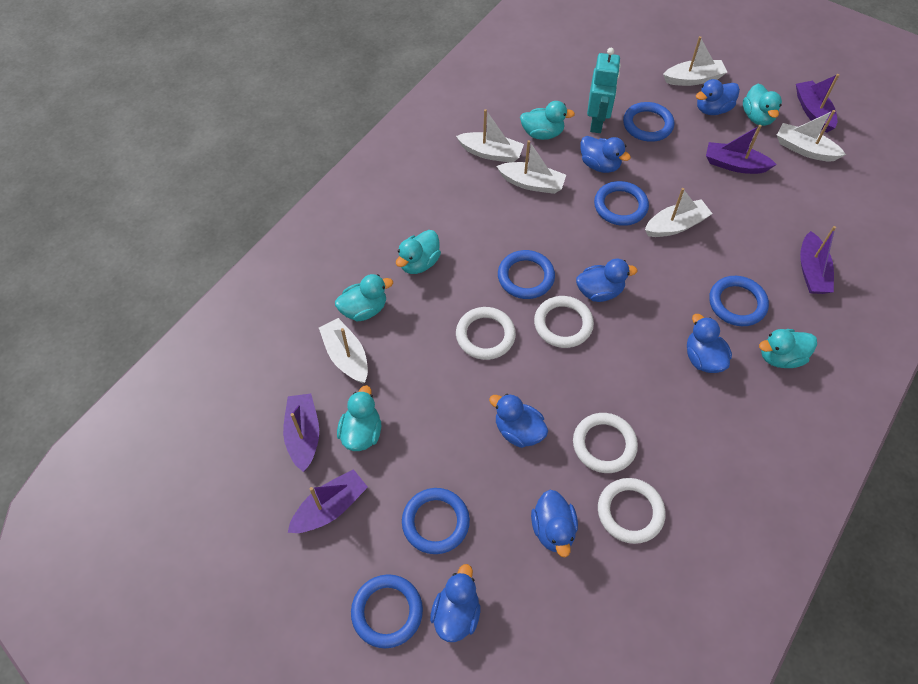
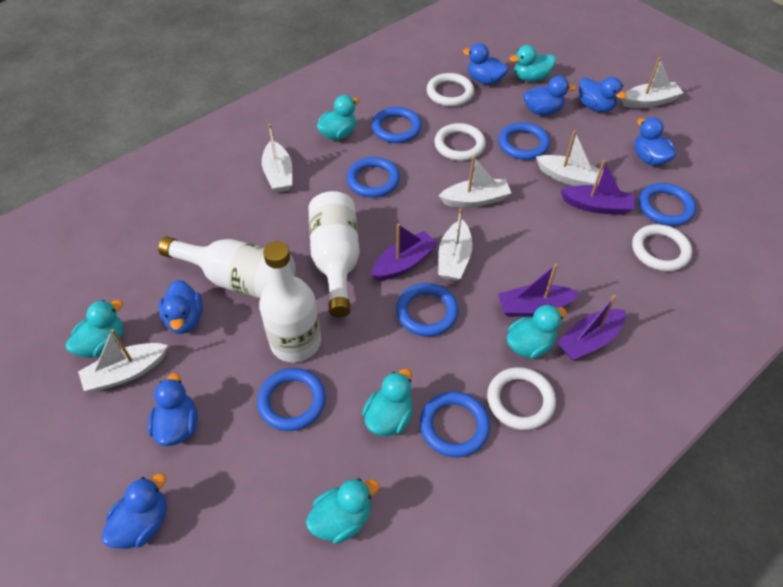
blue ring: 6 -> 7
purple boat: 5 -> 4
turquoise robot: 1 -> 0
white bottle: 0 -> 3

